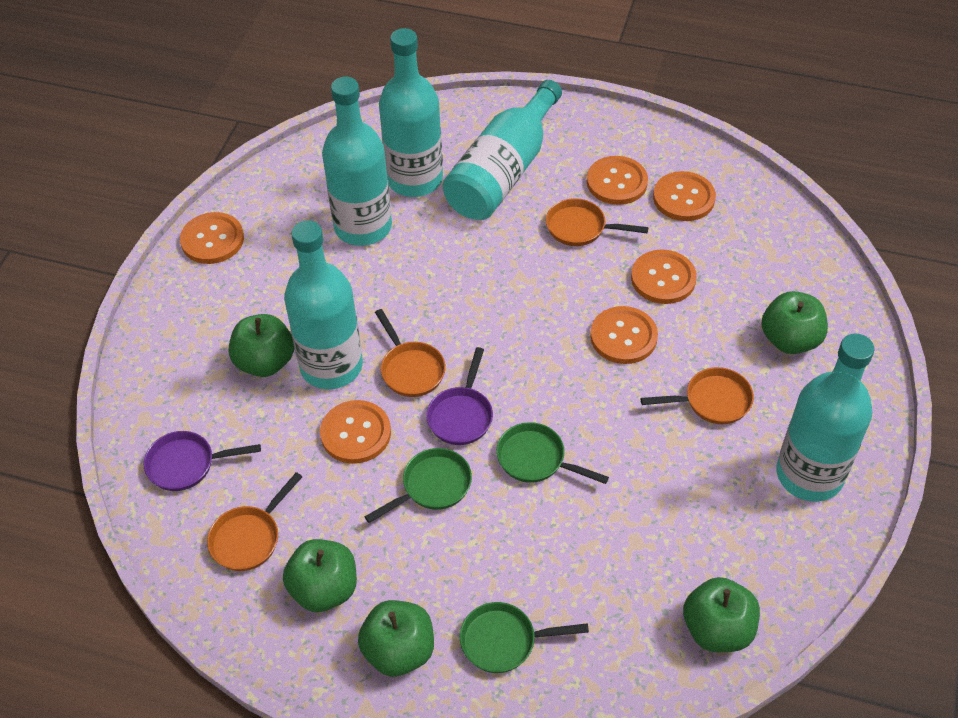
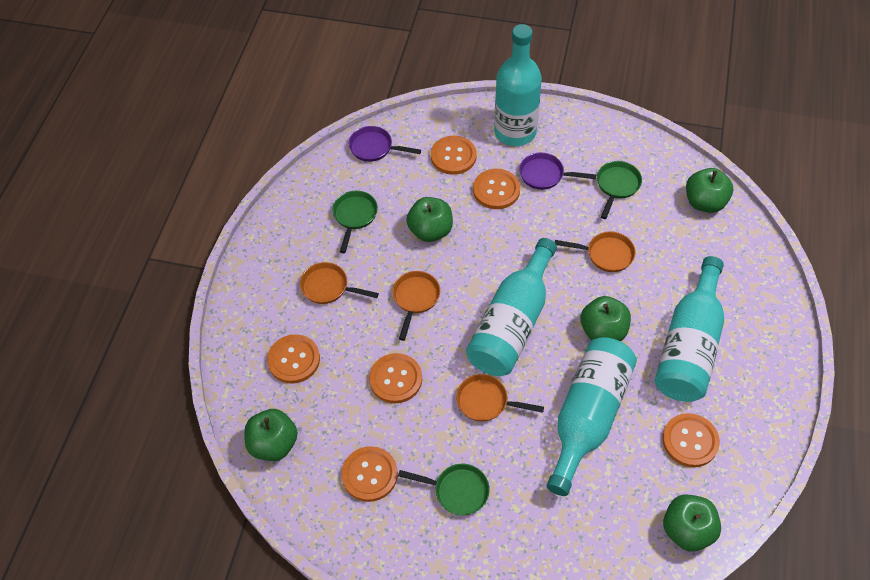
turquoise bottle: 5 -> 4

